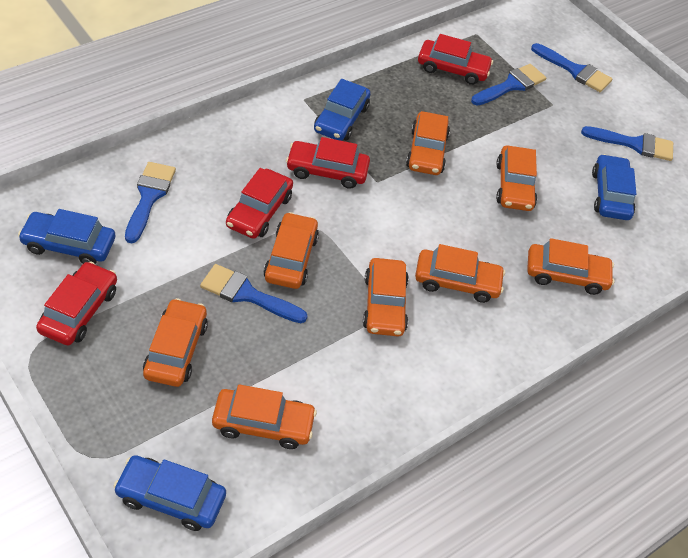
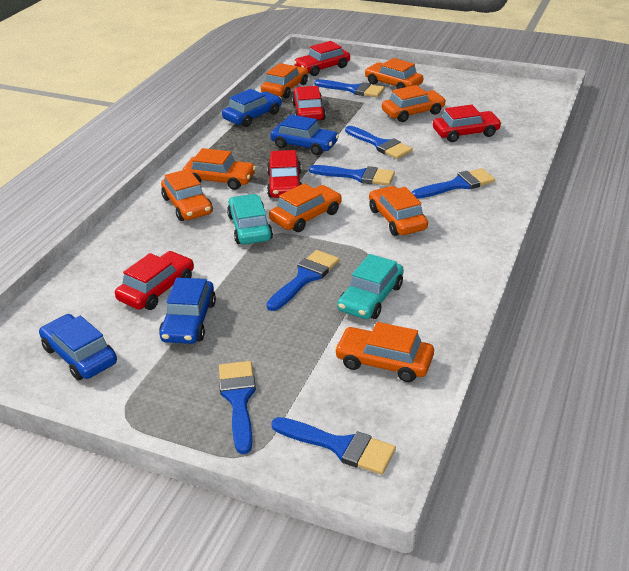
blue brush: 5 -> 7
red car: 4 -> 5
turquoise car: 0 -> 2

